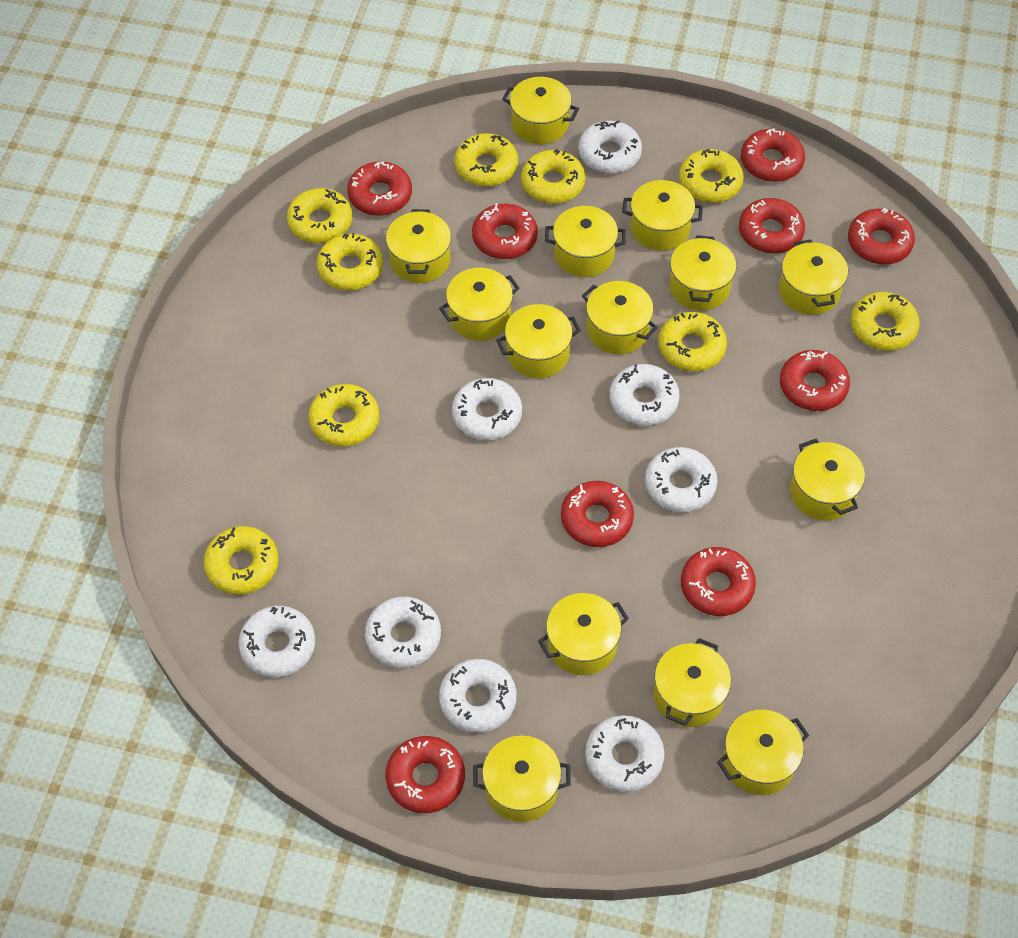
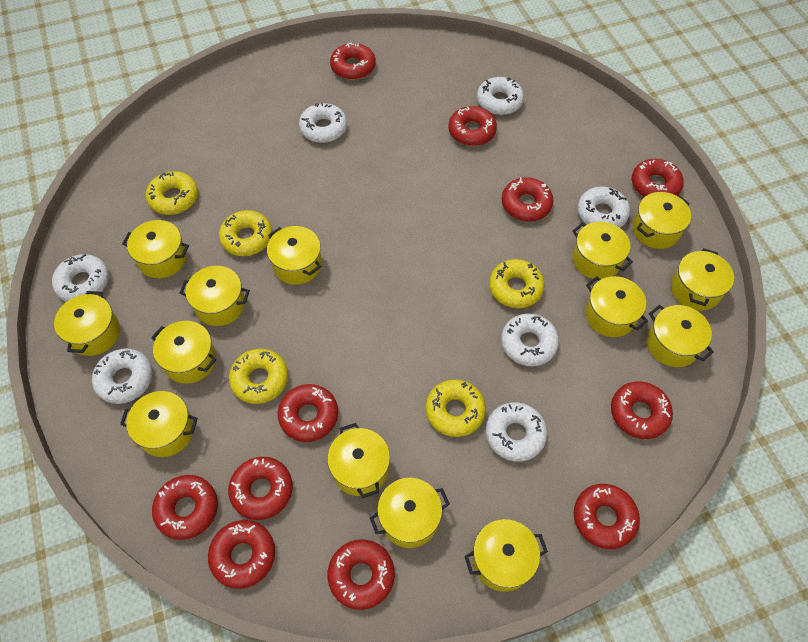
red donut: 9 -> 11
white donut: 8 -> 7
yellow donut: 9 -> 5

